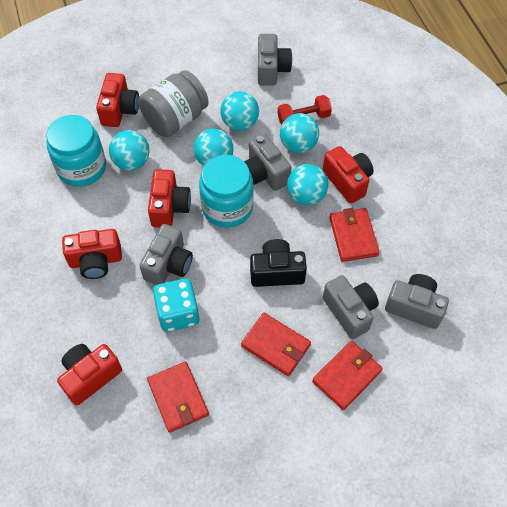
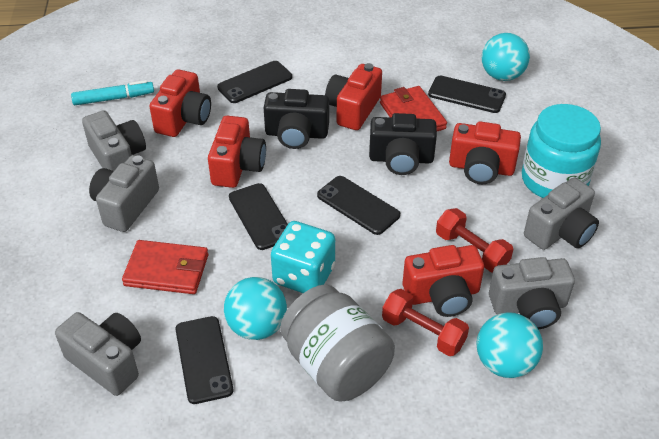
black camera: 1 -> 2
black phone: 0 -> 5
red dumbbell: 1 -> 2
red wallet: 4 -> 2
turquoise ball: 5 -> 3
turquoise jar: 2 -> 1
turquoise marker: 0 -> 1

